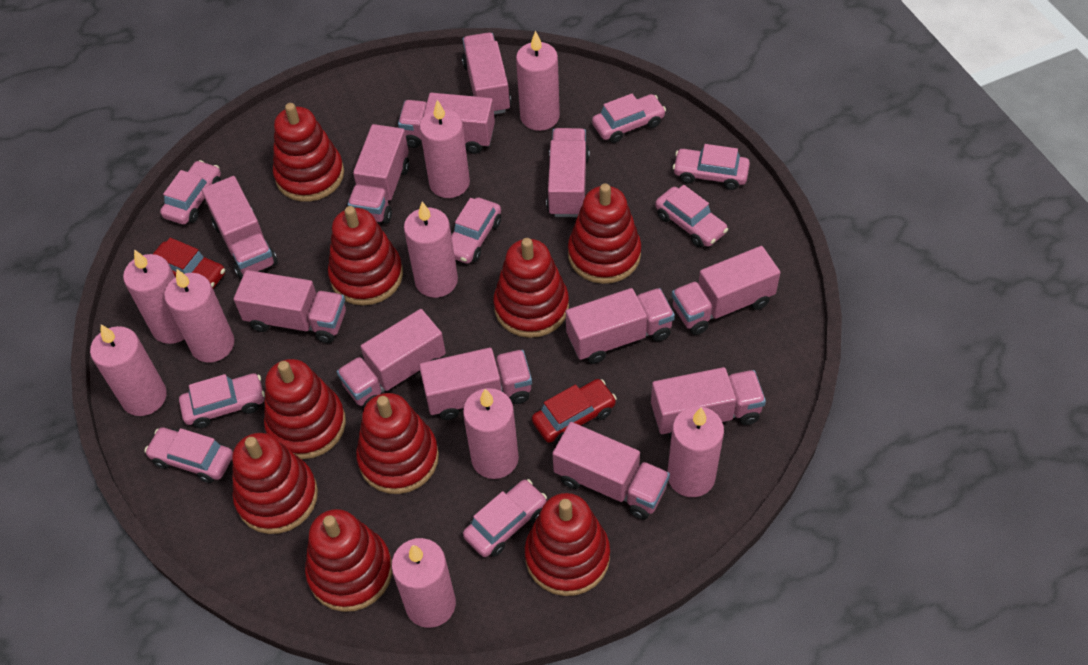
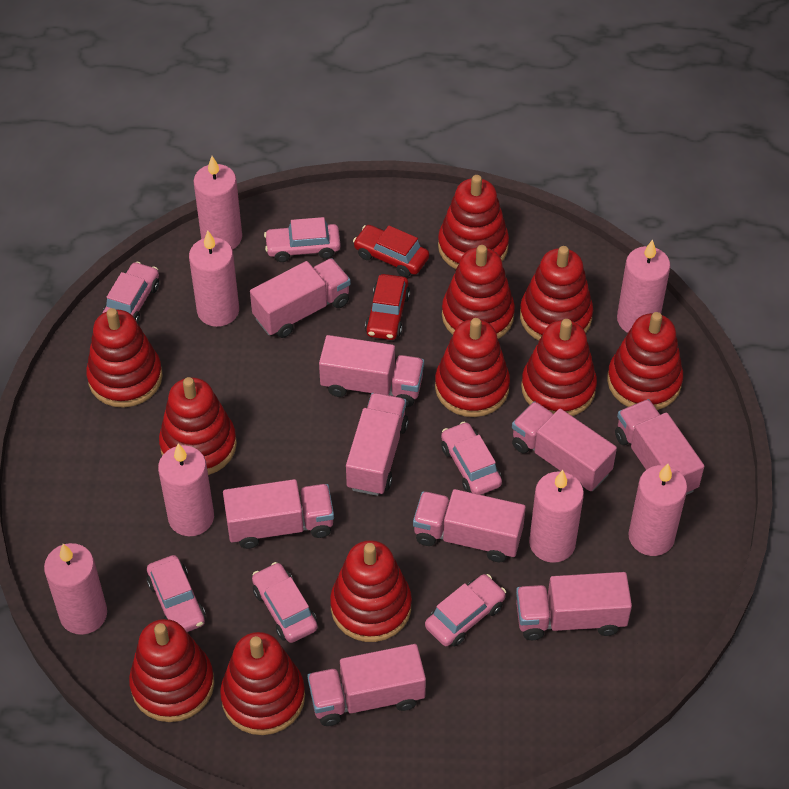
pink candle: 9 -> 7
pink car: 8 -> 6
pink truck: 12 -> 9
red stacking toy: 9 -> 11

